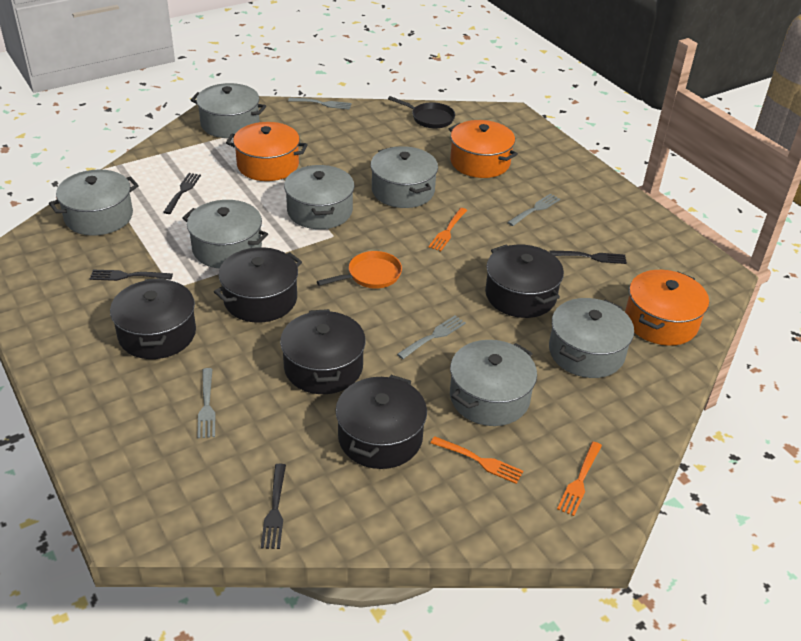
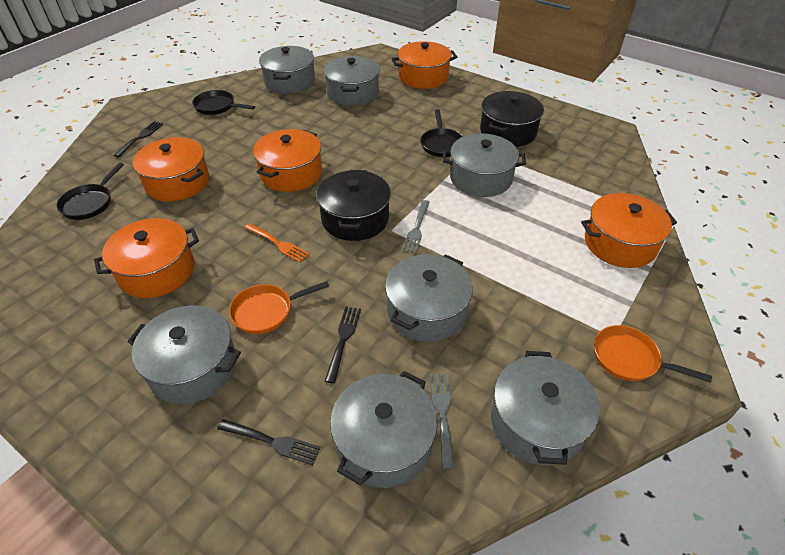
black fork: 4 -> 3
black pan: 1 -> 3
black pot: 5 -> 2
grey fork: 4 -> 2
orange fork: 3 -> 1
orange pan: 1 -> 2
orange pot: 3 -> 5

